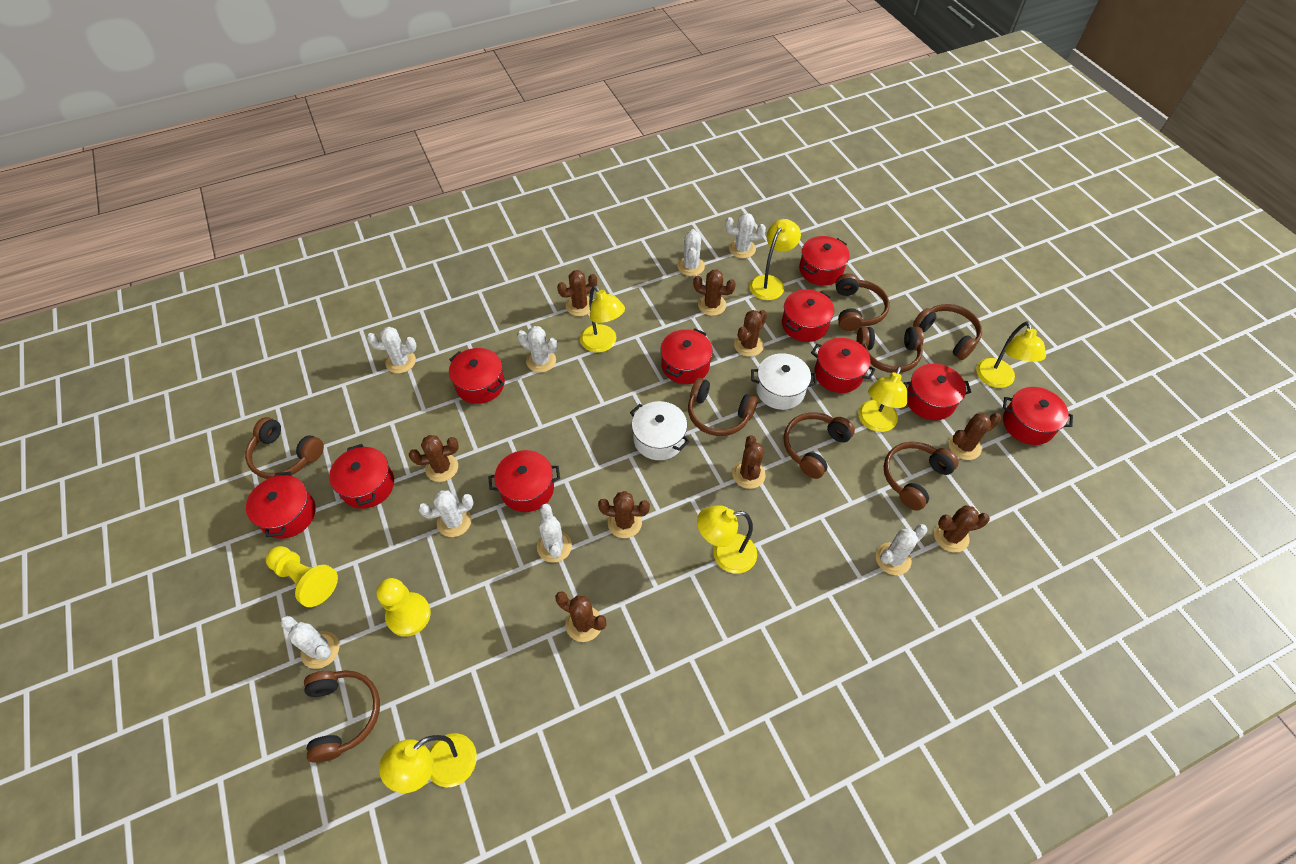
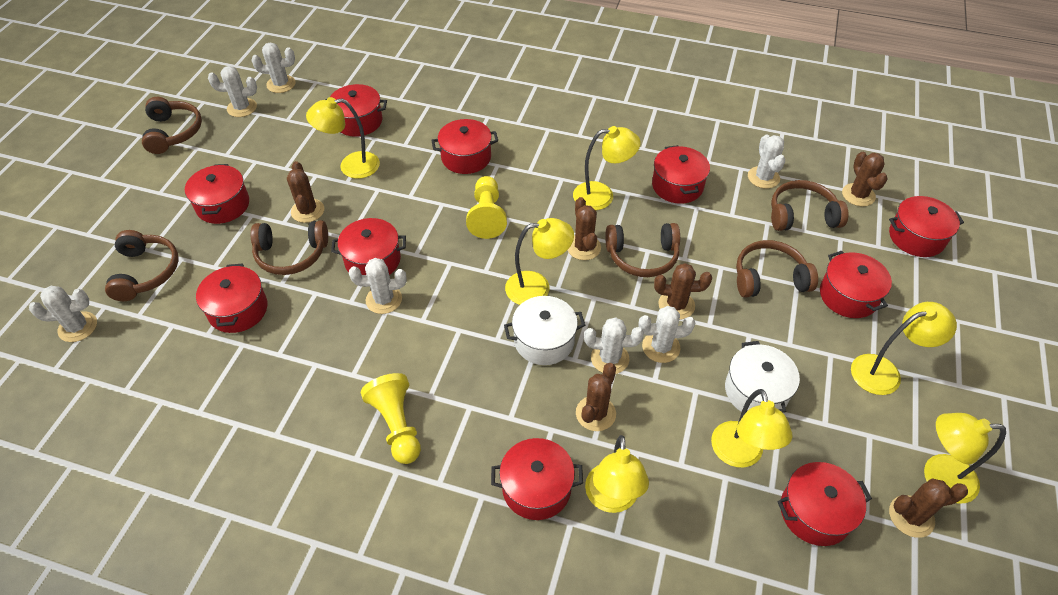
brown cactus: 9 -> 6
brown headphones: 8 -> 6
white cactus: 8 -> 7
yellow lamp: 6 -> 7

